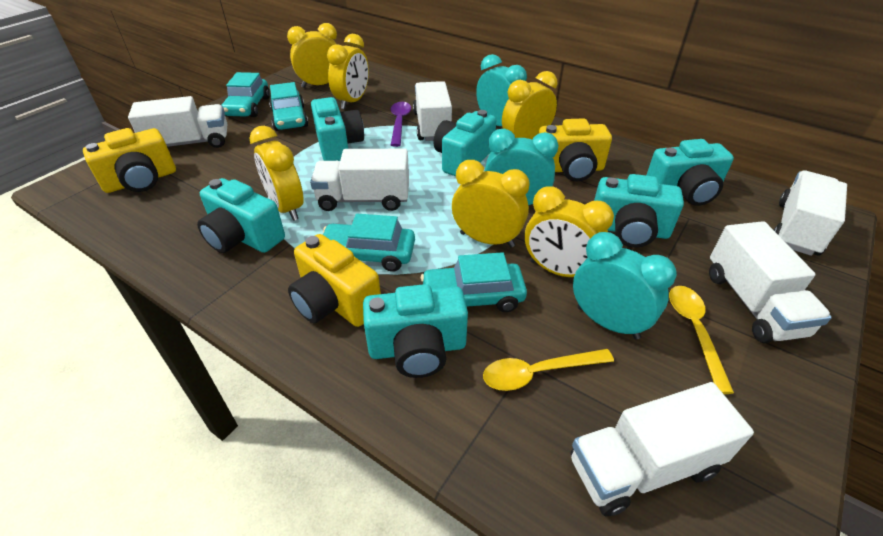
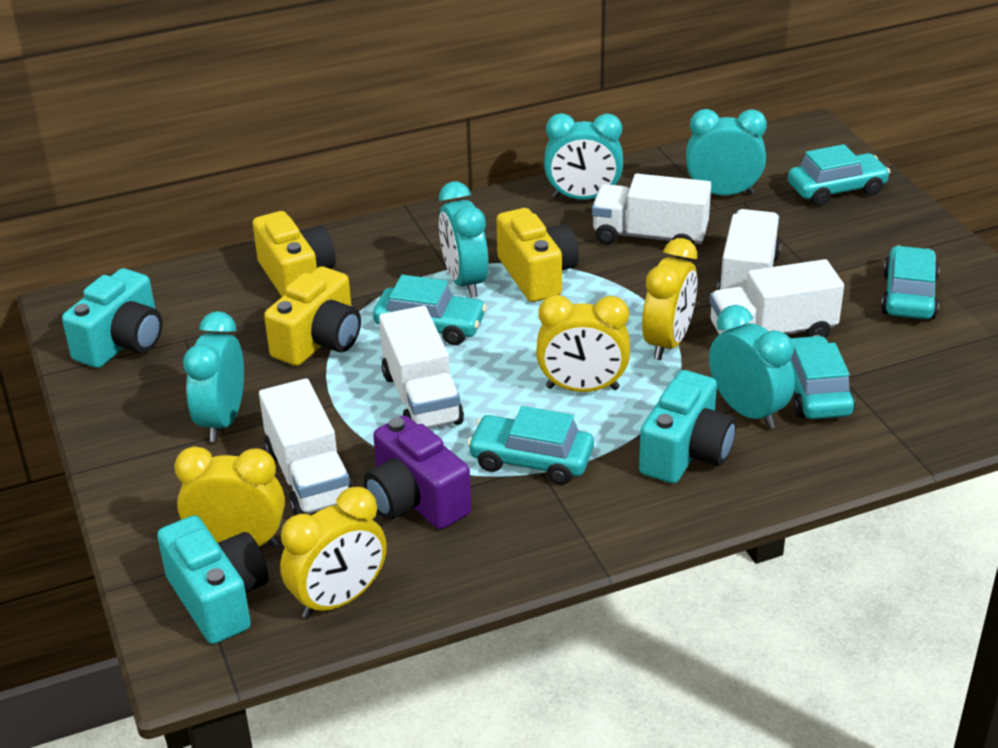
purple camera: 0 -> 1
purple spoon: 1 -> 0
turquoise camera: 6 -> 3
turquoise car: 4 -> 5
turquoise clock: 3 -> 5
white truck: 6 -> 5
yellow clock: 6 -> 4
yellow spoon: 2 -> 0

